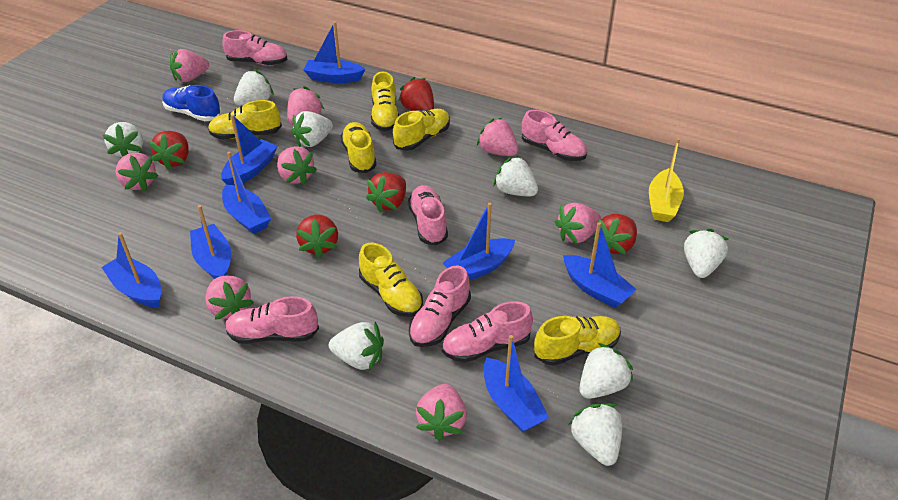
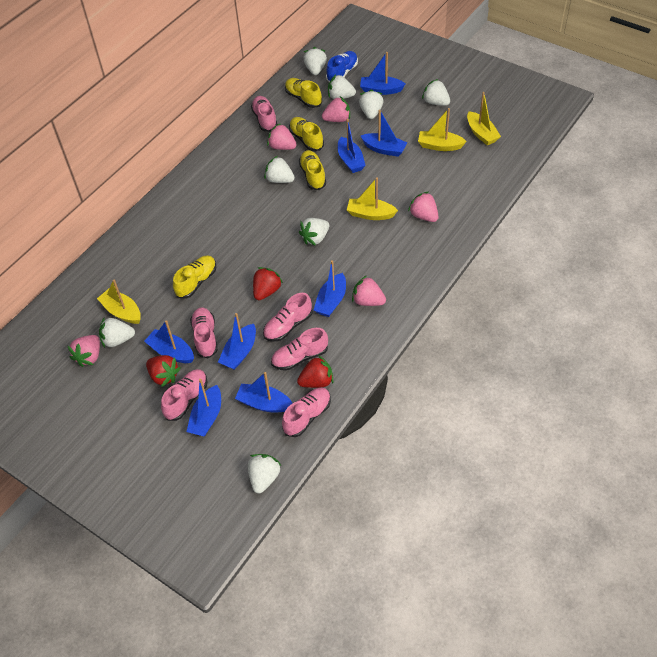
pink strawberry: 8 -> 5
red strawberry: 5 -> 3
yellow boat: 1 -> 4
yellow shoe: 6 -> 4

